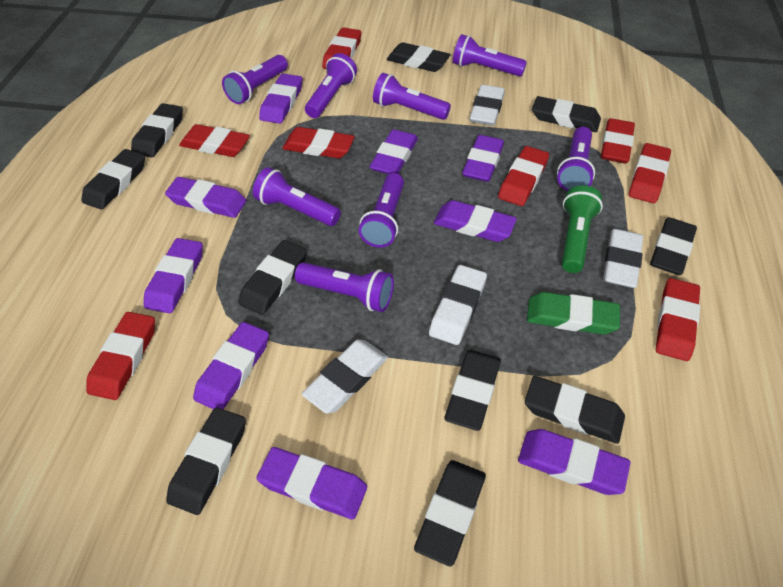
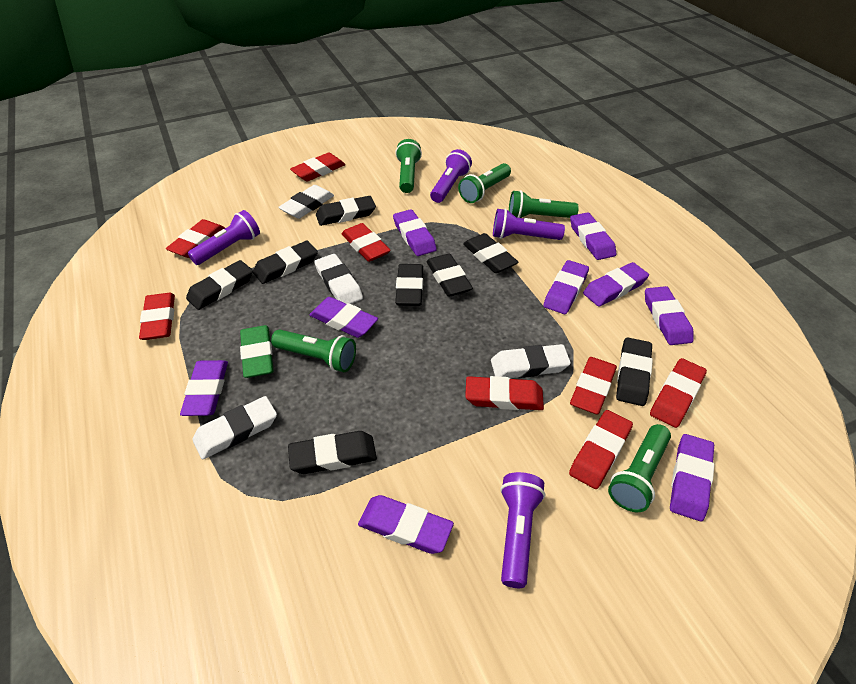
black eraser: 10 -> 8
green flashlight: 1 -> 5
purple flashlight: 8 -> 4

